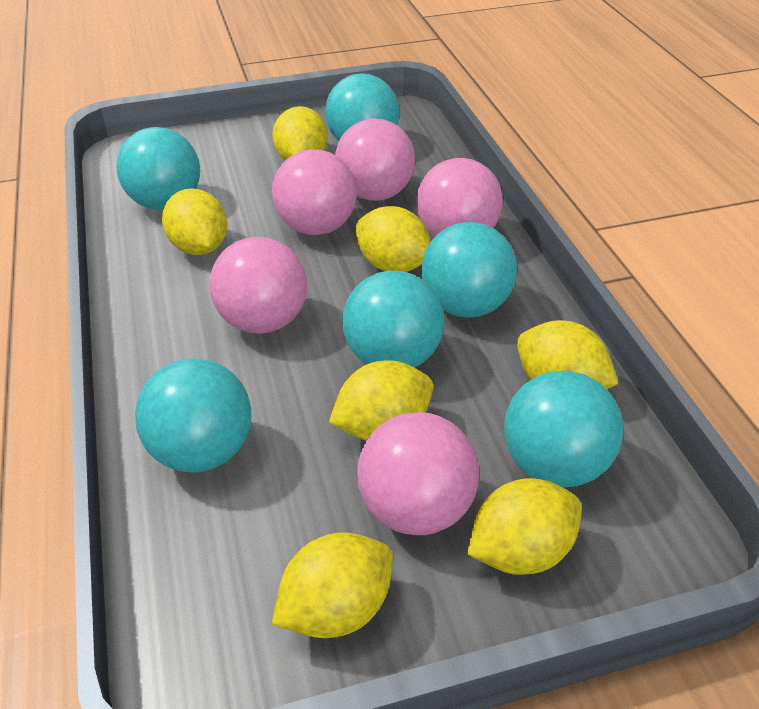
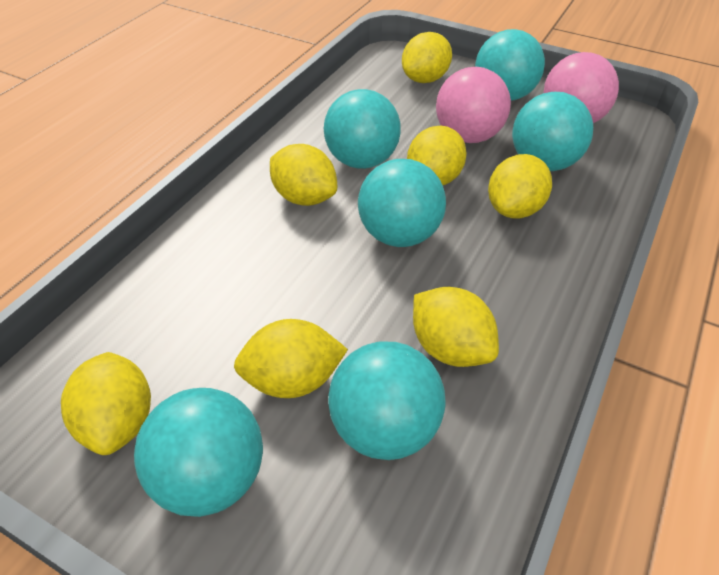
pink ball: 5 -> 2

